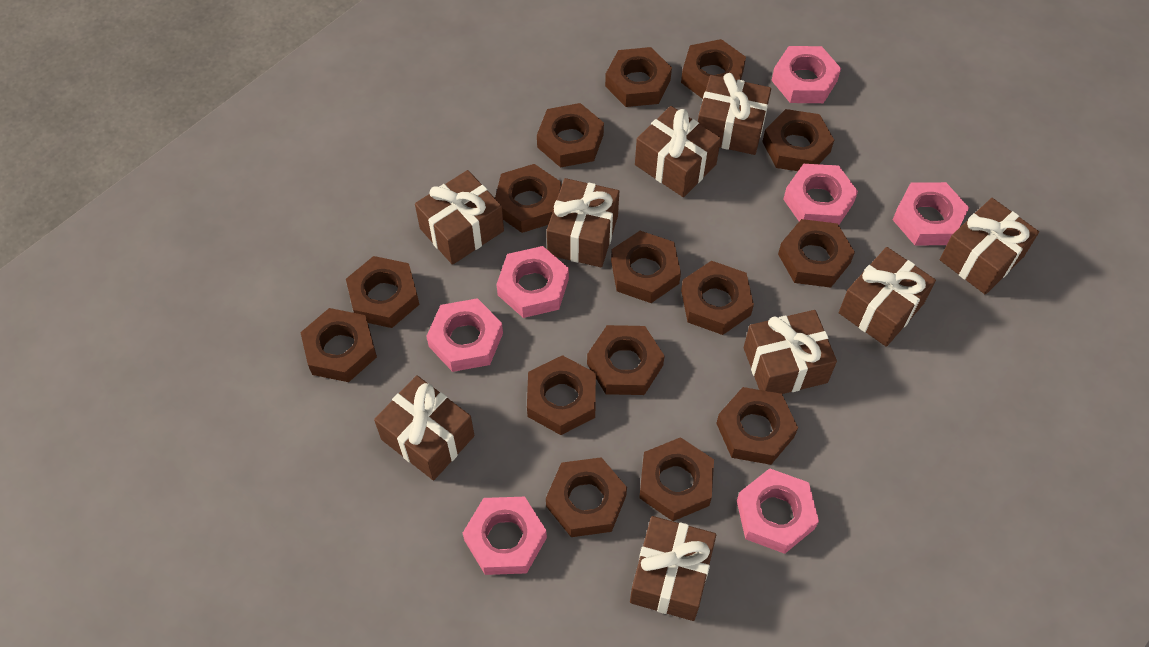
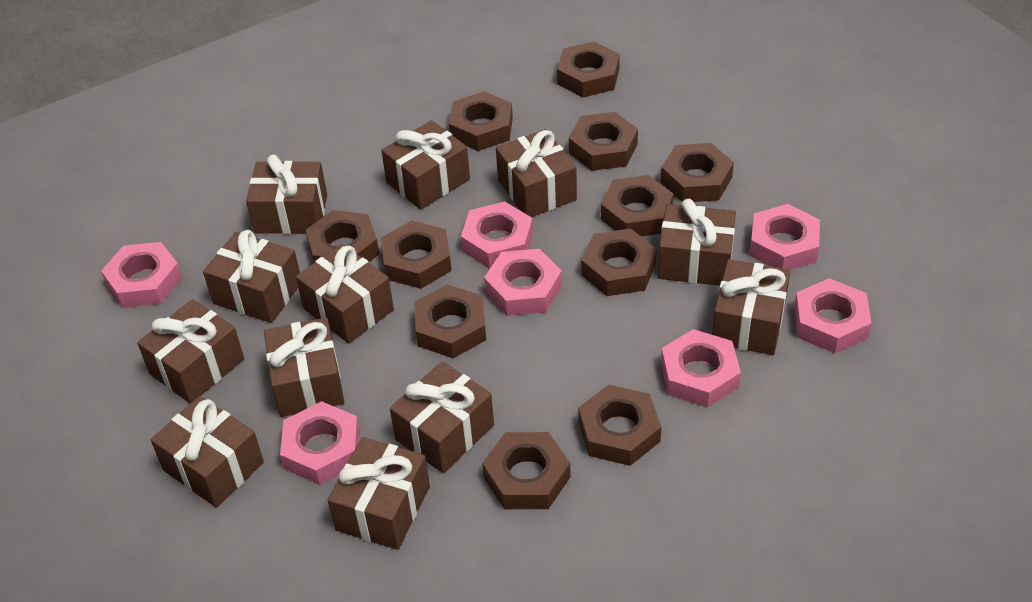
brown gift: 9 -> 12
brown nut: 15 -> 11

